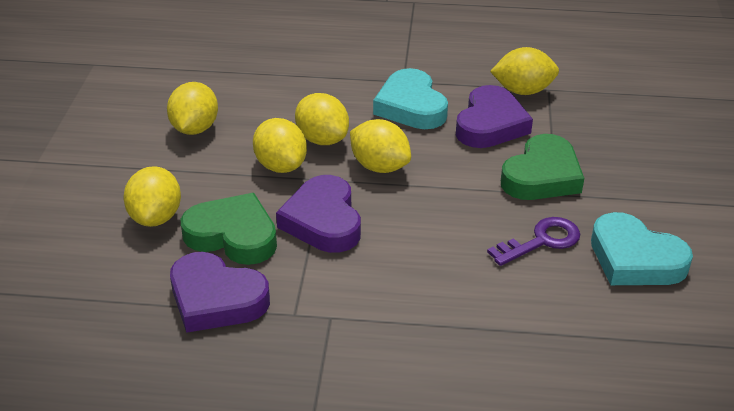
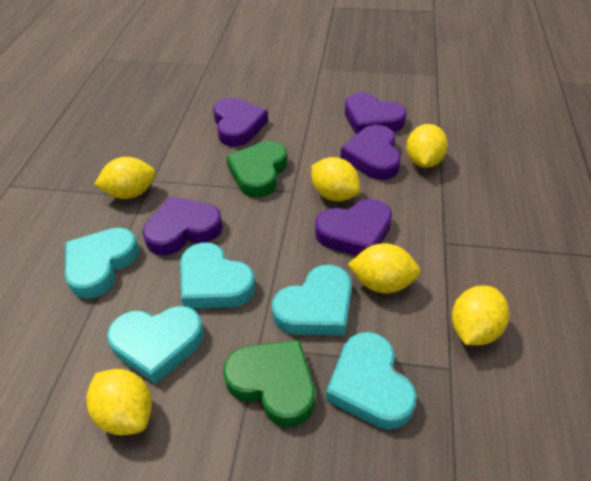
purple heart: 3 -> 5
purple key: 1 -> 0
turquoise heart: 2 -> 5

